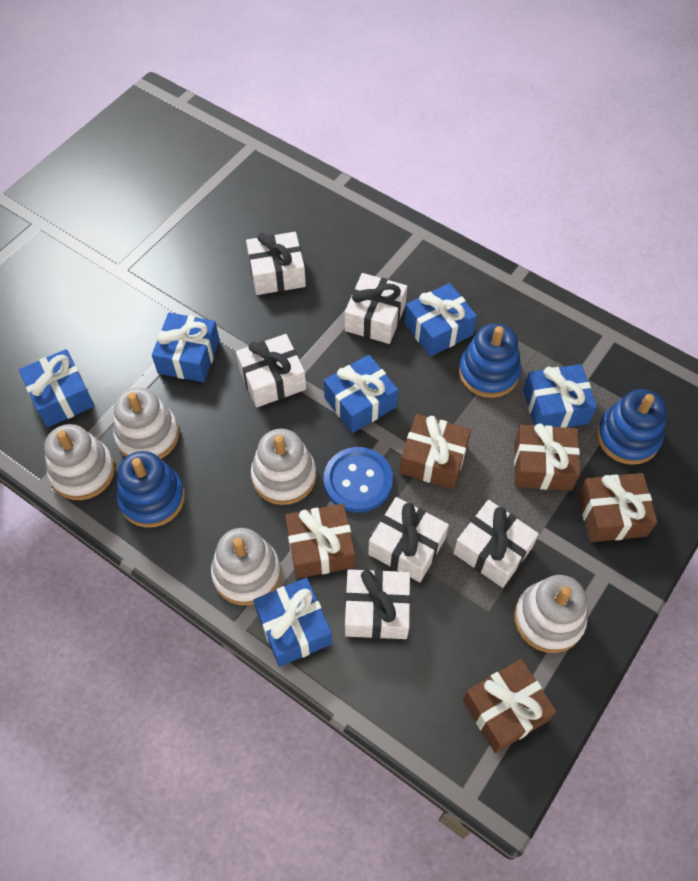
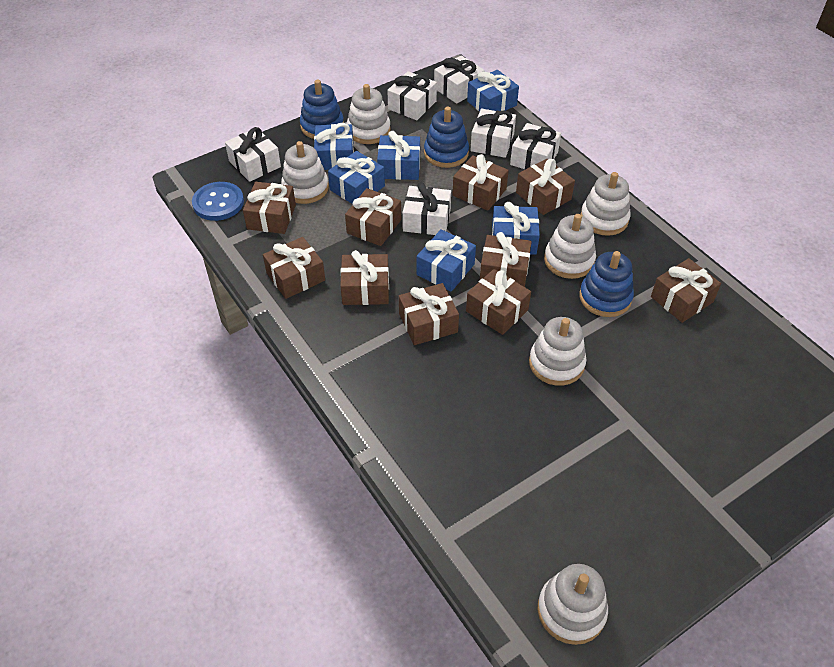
brown gift: 5 -> 10
white stacking toy: 5 -> 6

